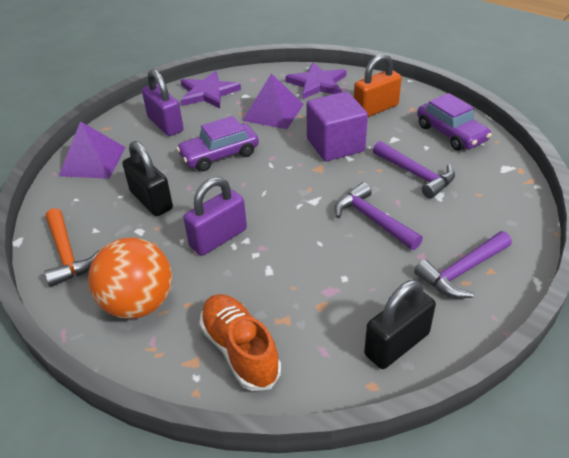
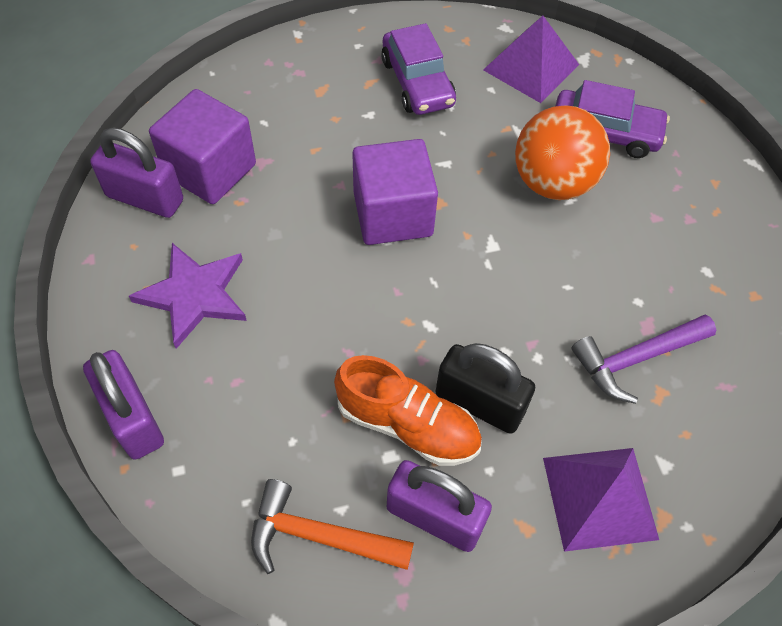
black padlock: 2 -> 1
orange padlock: 1 -> 0
purple cube: 1 -> 2
purple hammer: 3 -> 1
purple padlock: 2 -> 3
purple star: 2 -> 1

